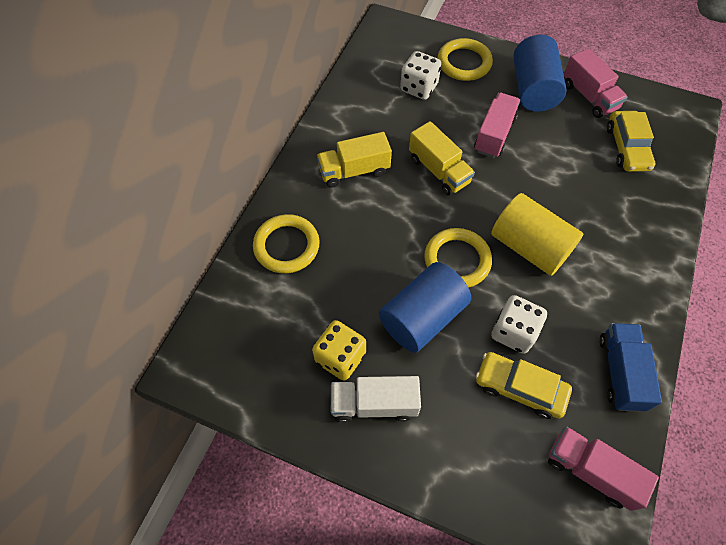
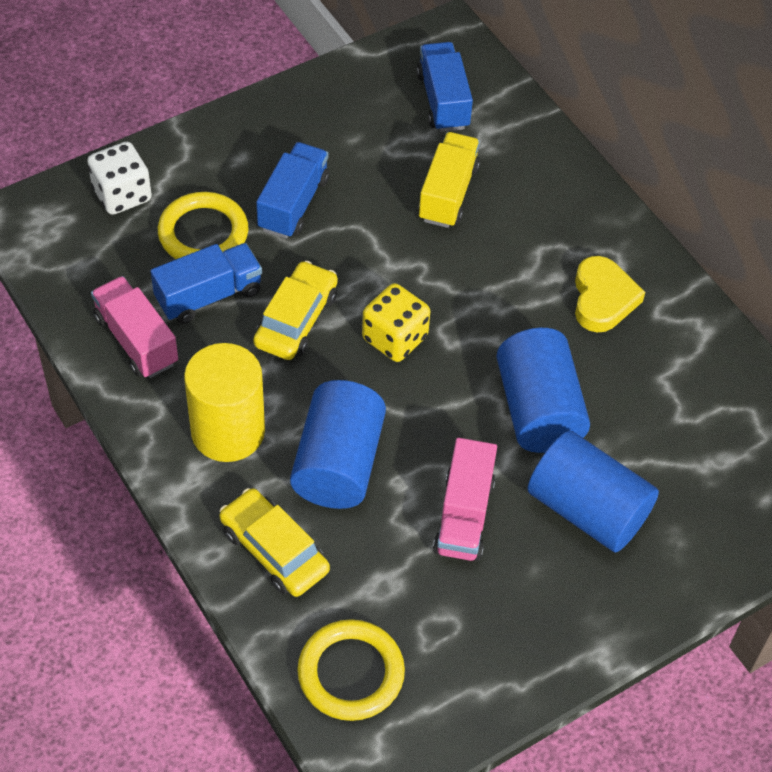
blue cylinder: 2 -> 3
blue truck: 1 -> 3
pink truck: 3 -> 2
white dice: 2 -> 1
white truck: 1 -> 0
yellow heart: 0 -> 1
yellow ring: 3 -> 2
yellow truck: 2 -> 1

